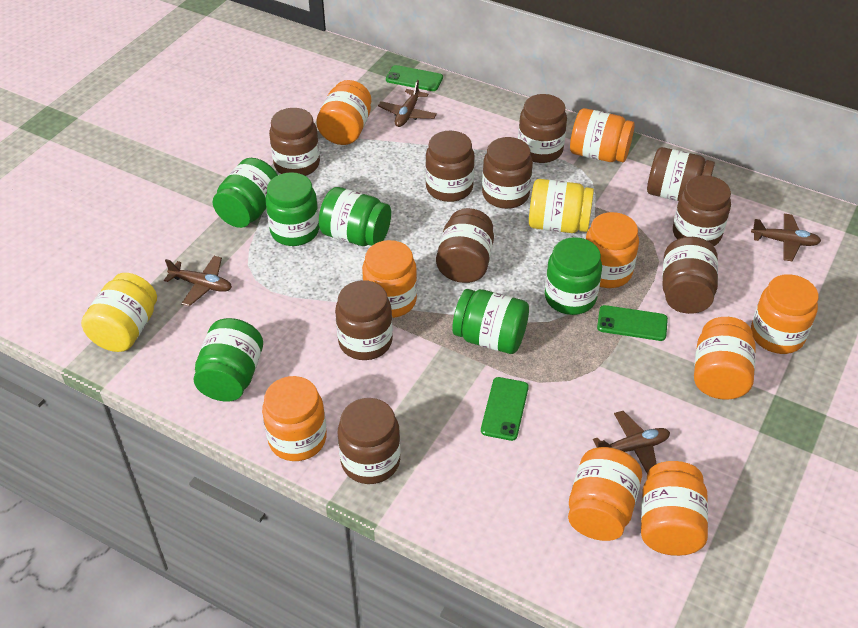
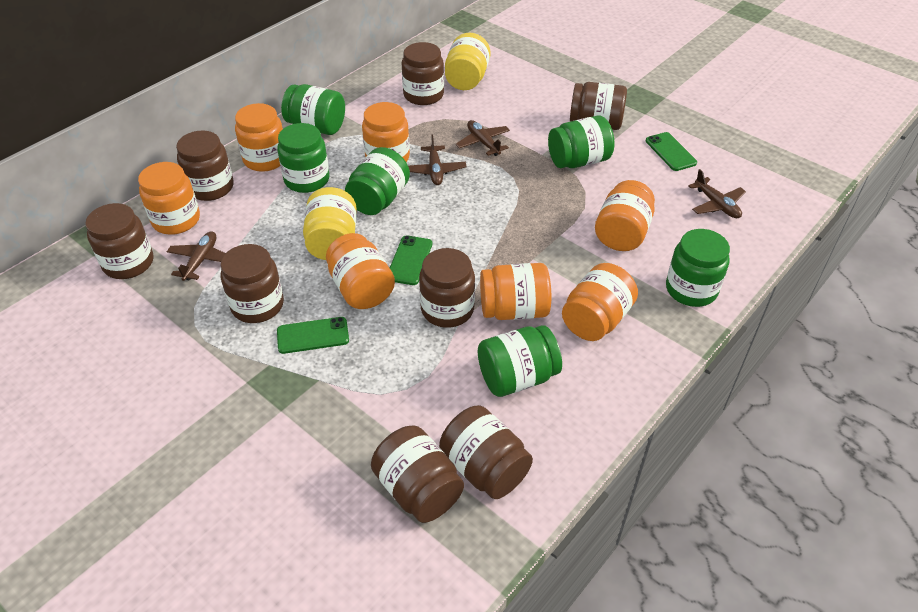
brown jar: 10 -> 8
orange jar: 9 -> 7

